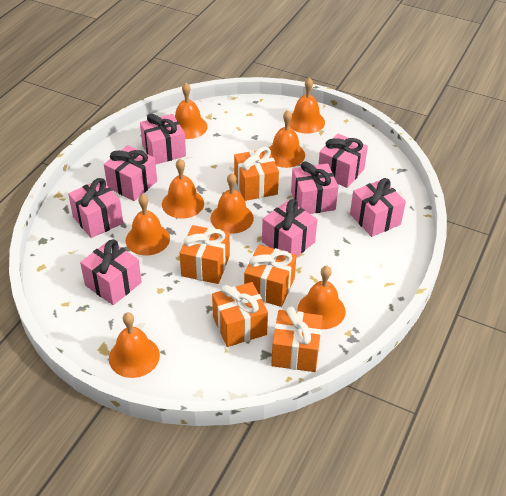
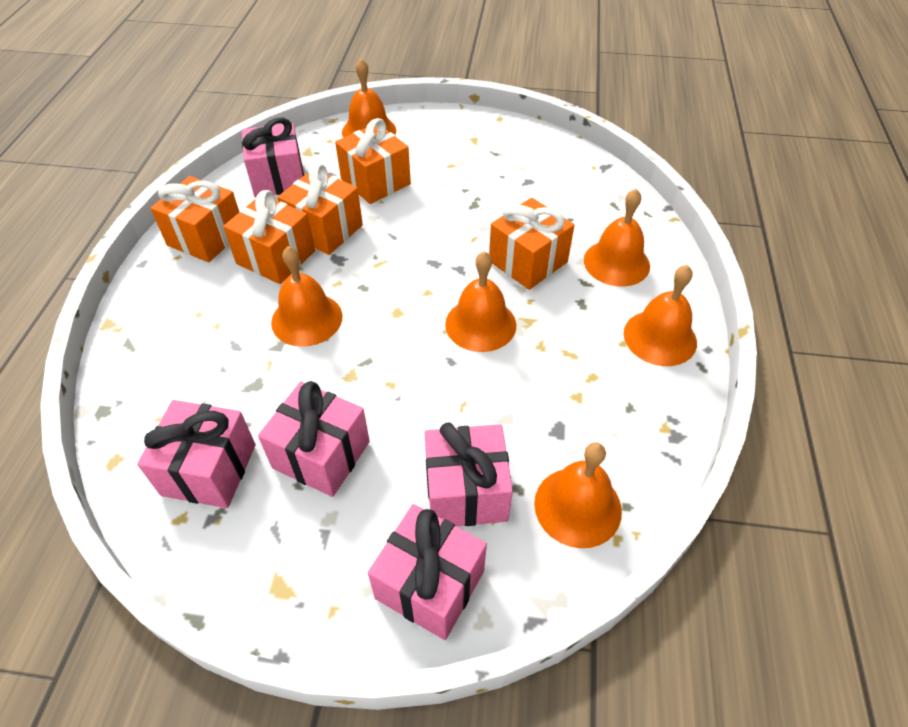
orange bell: 8 -> 6
pink gift: 8 -> 5

